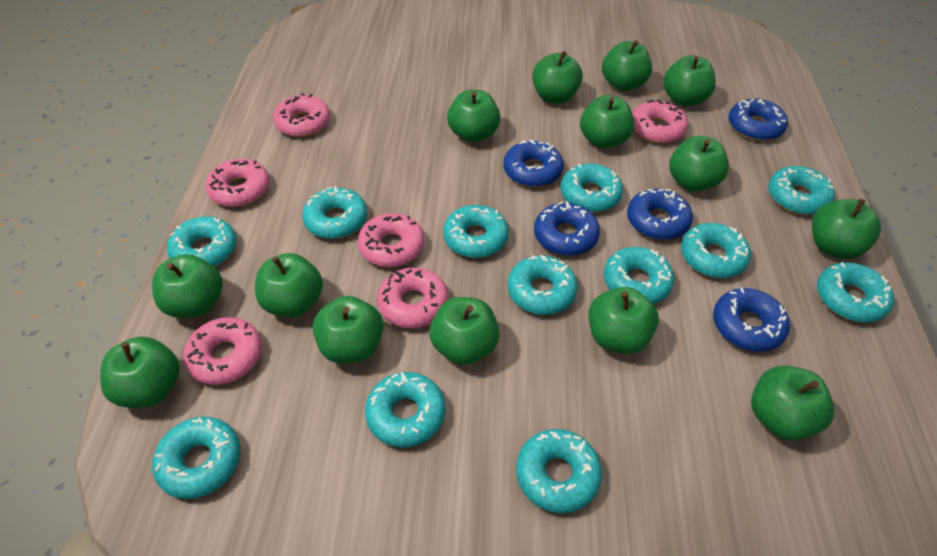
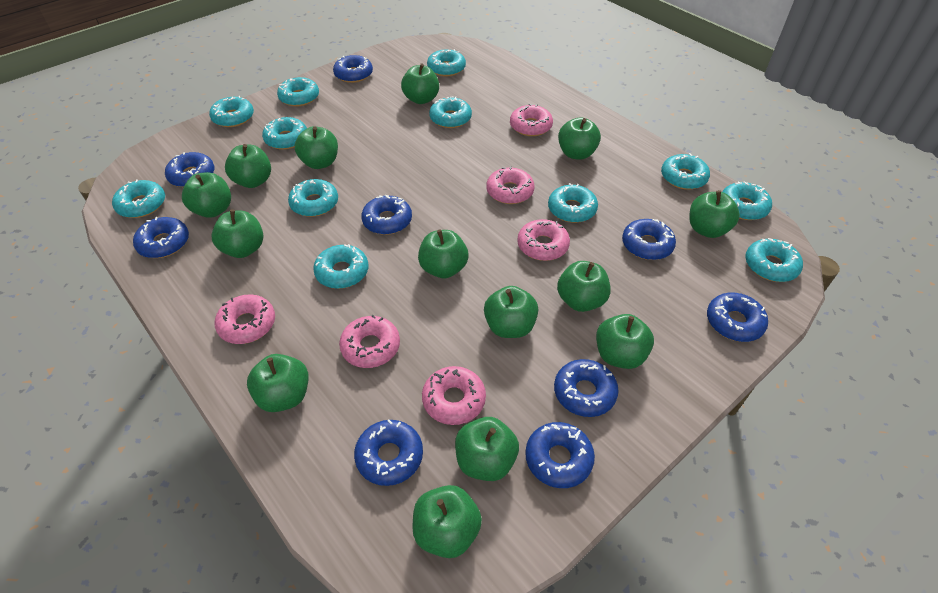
blue donut: 5 -> 9

